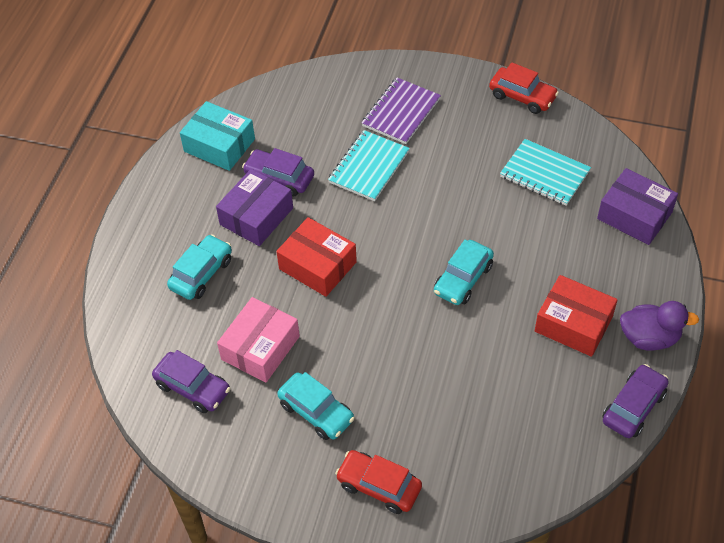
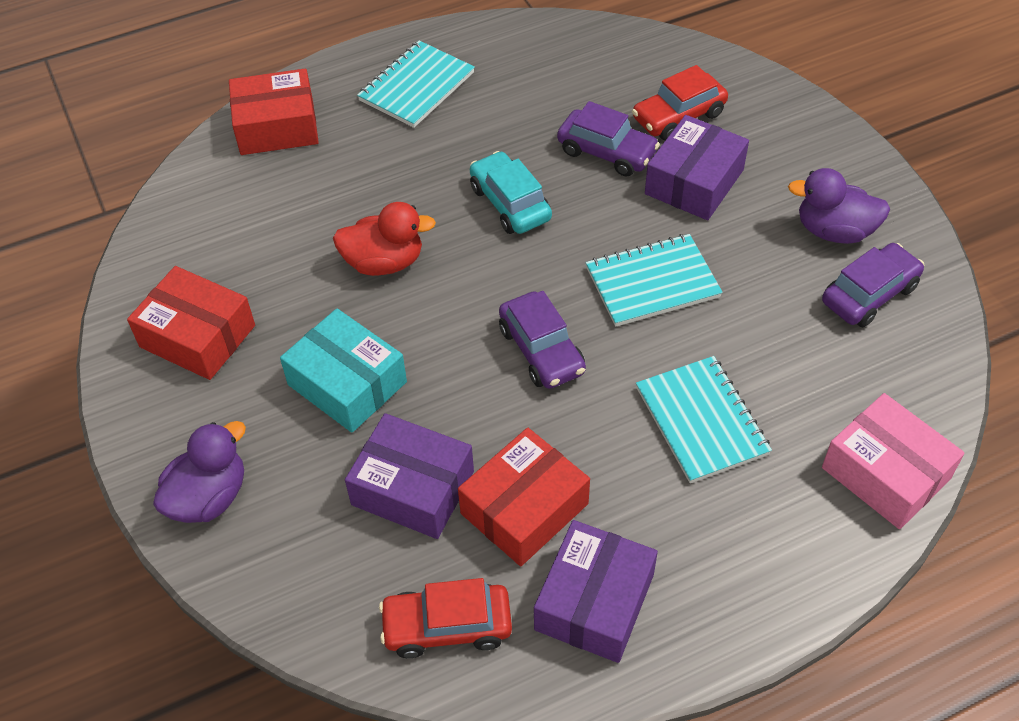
purple box: 2 -> 3
purple duck: 1 -> 2
purple notebook: 1 -> 0
red box: 2 -> 3
red duck: 0 -> 1
turquoise car: 3 -> 1
turquoise notebook: 2 -> 3

